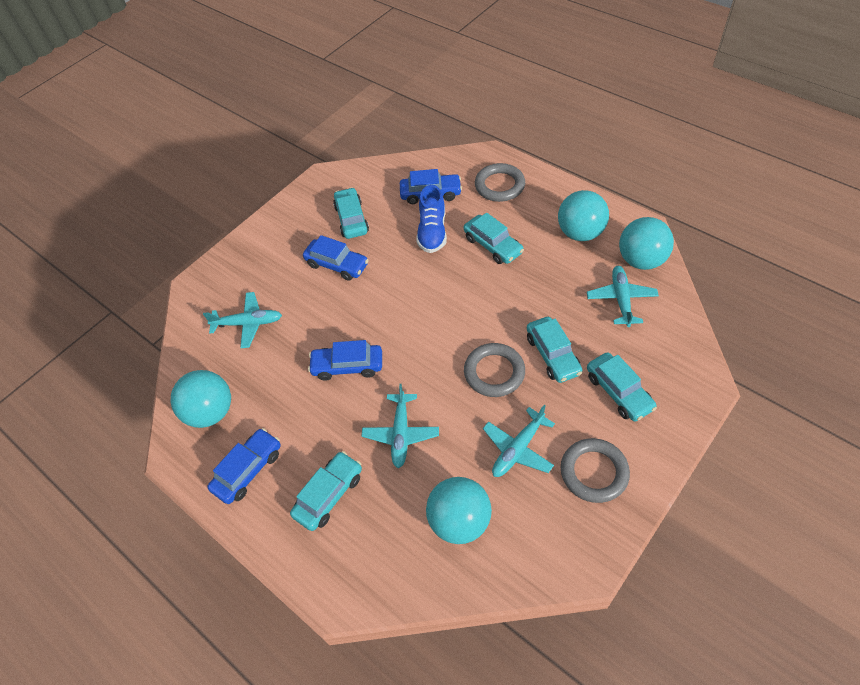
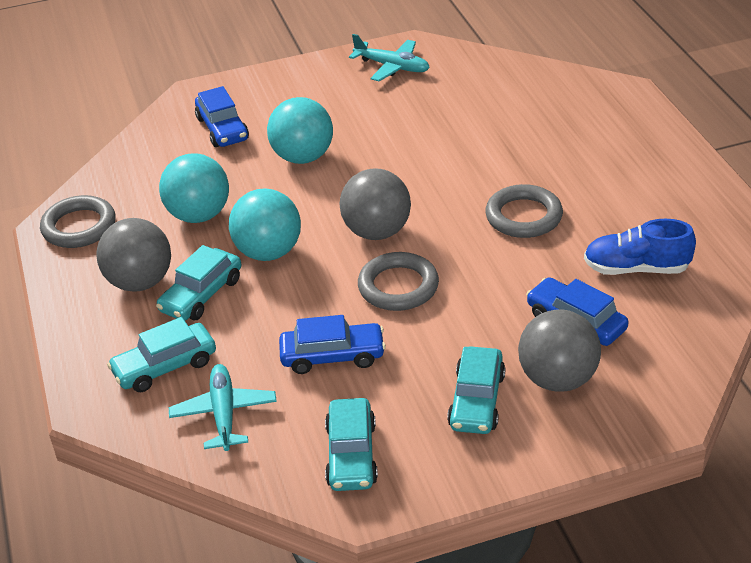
blue car: 4 -> 3
grey ball: 0 -> 3
turquoise ball: 4 -> 3
turquoise car: 5 -> 4
turquoise plane: 4 -> 2

